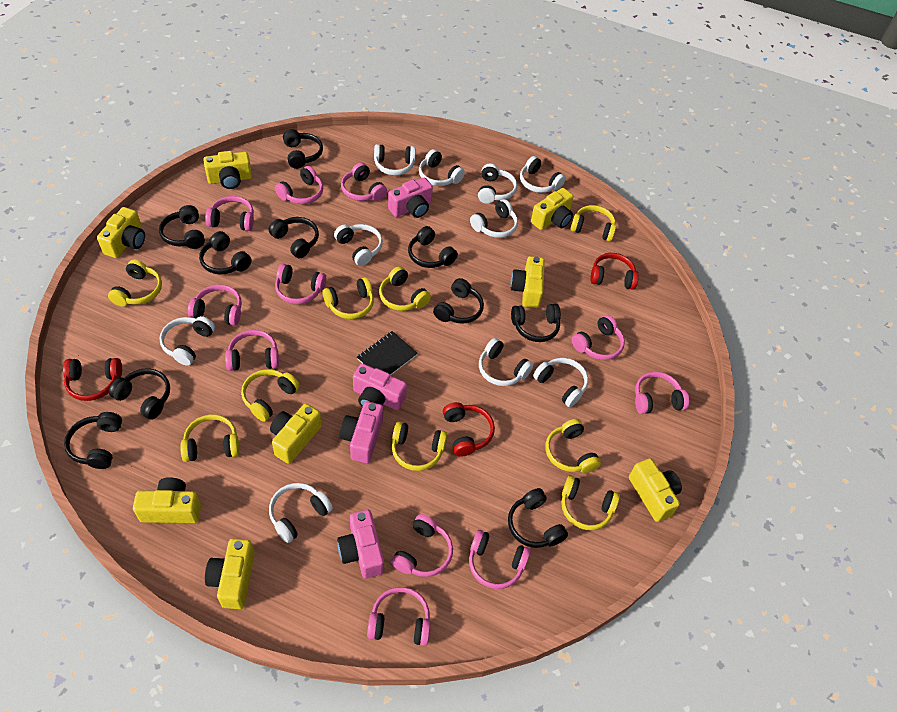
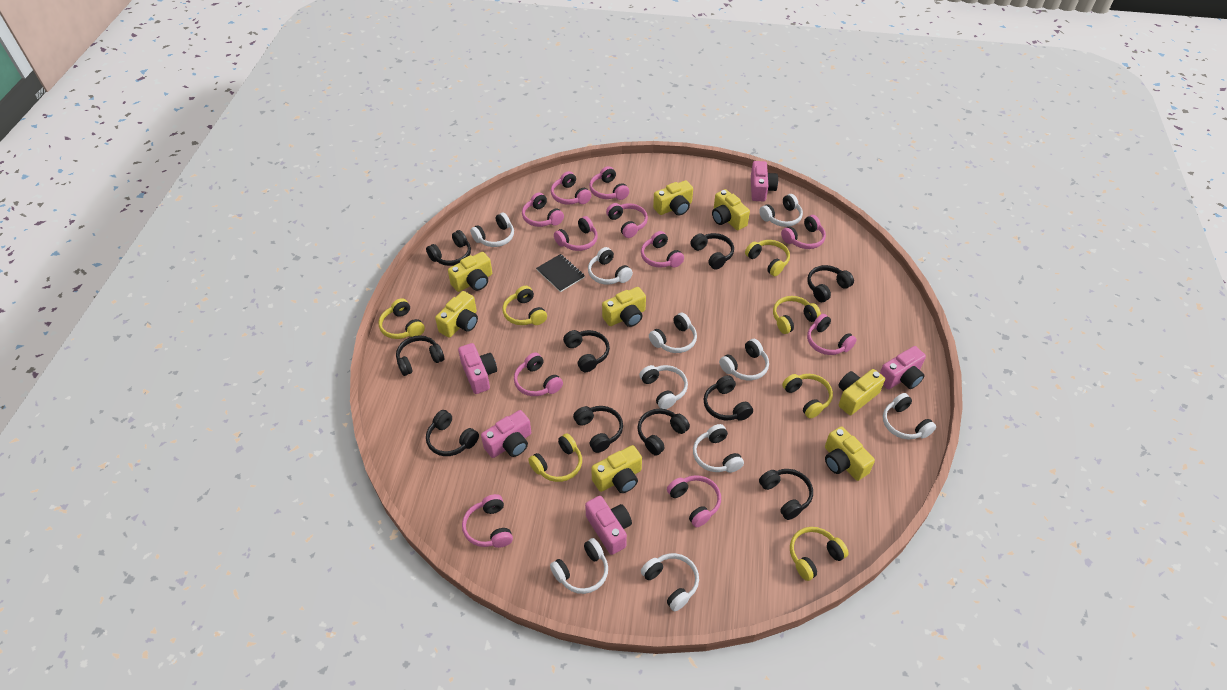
pink camera: 4 -> 5
red headphones: 3 -> 0
yellow headphones: 9 -> 7

